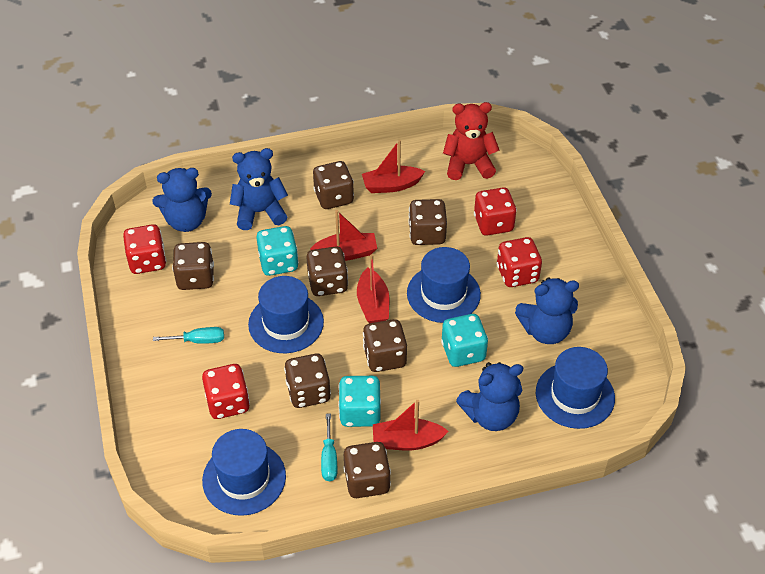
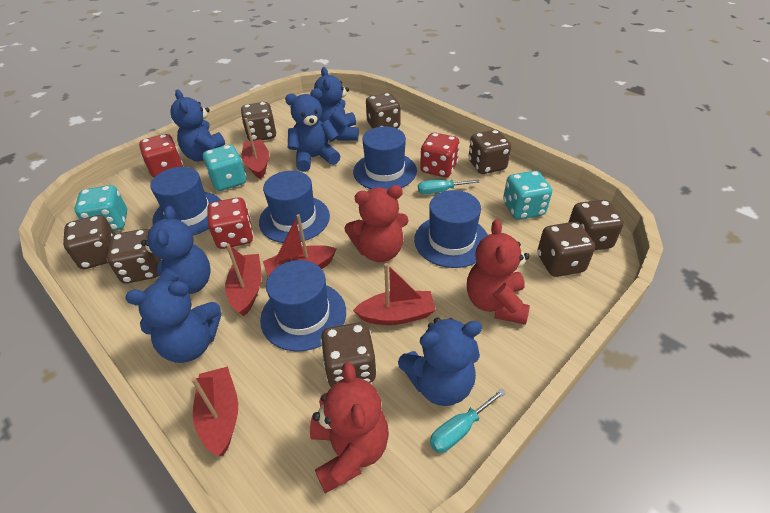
blue hat: 4 -> 5
blue teddy bear: 4 -> 6
brown dice: 7 -> 8
red boat: 4 -> 5
red dice: 4 -> 3
red teddy bear: 1 -> 3

